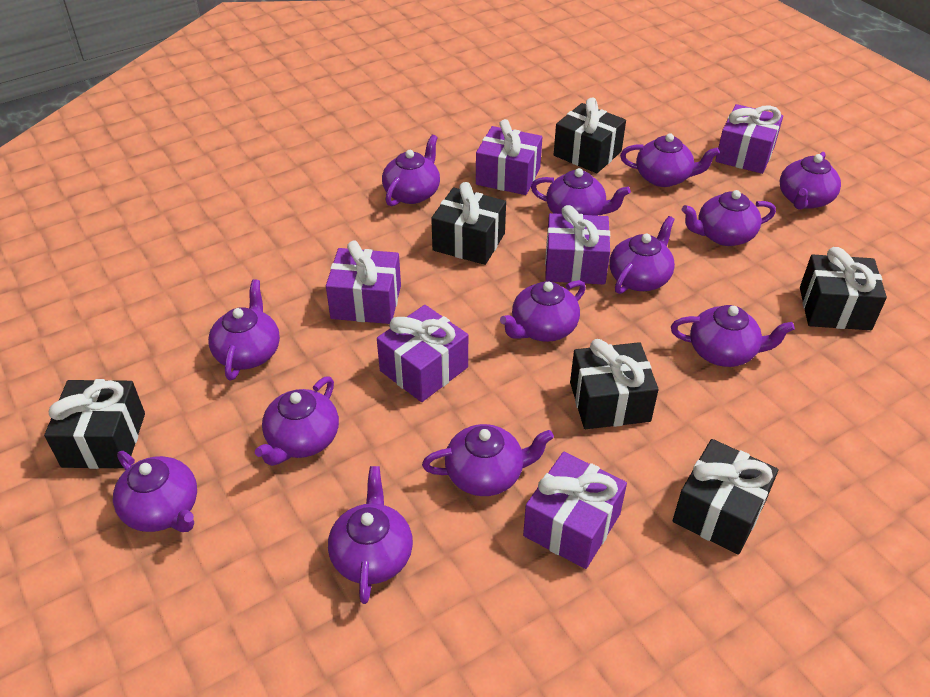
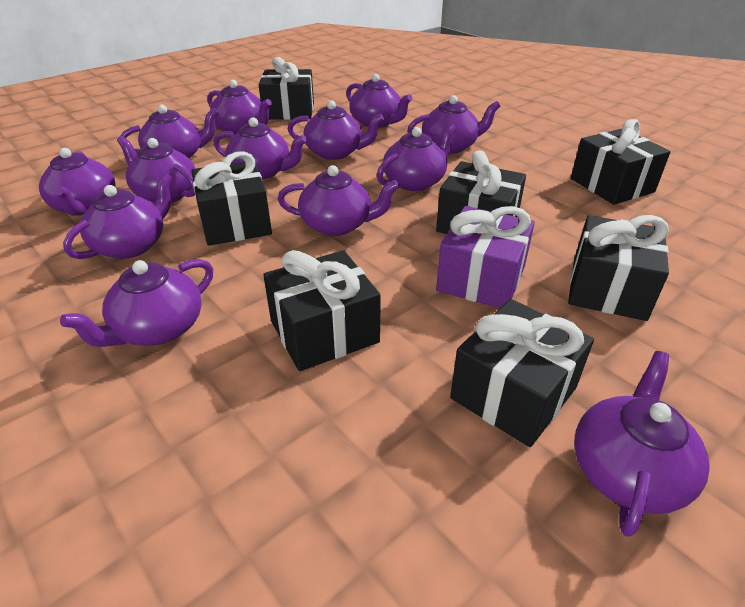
black gift: 6 -> 7
purple gift: 6 -> 1

